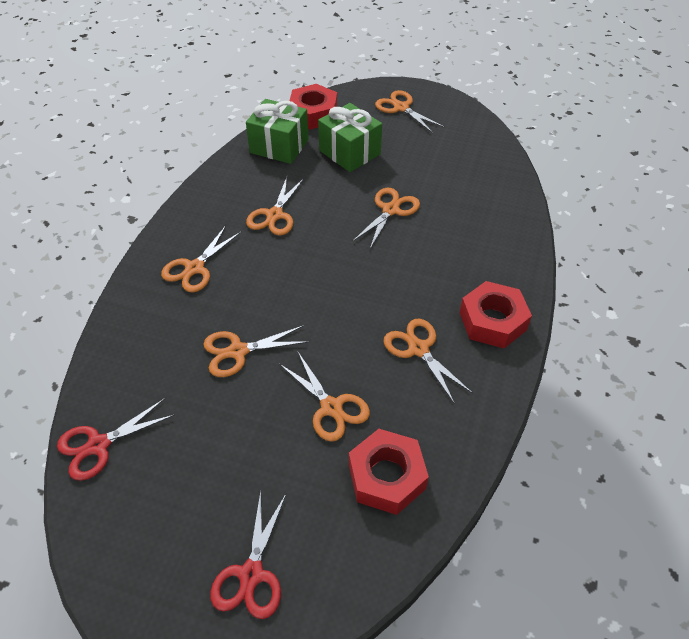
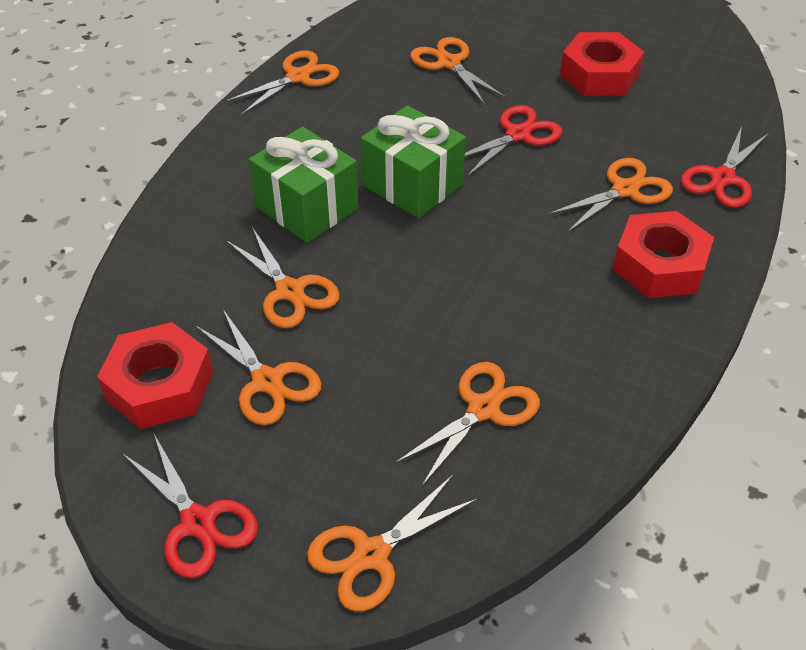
red scissors: 2 -> 3

